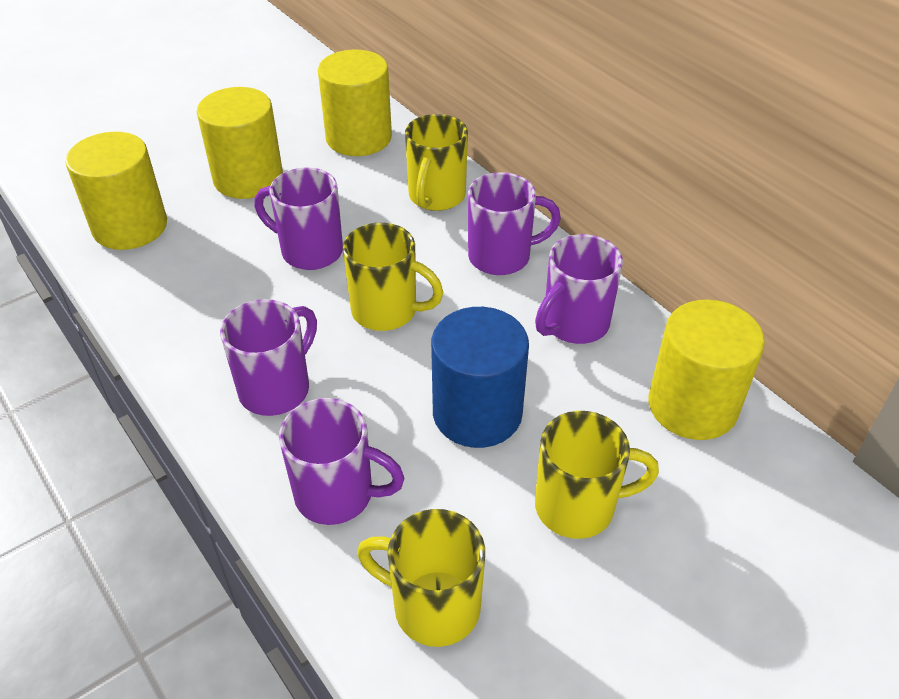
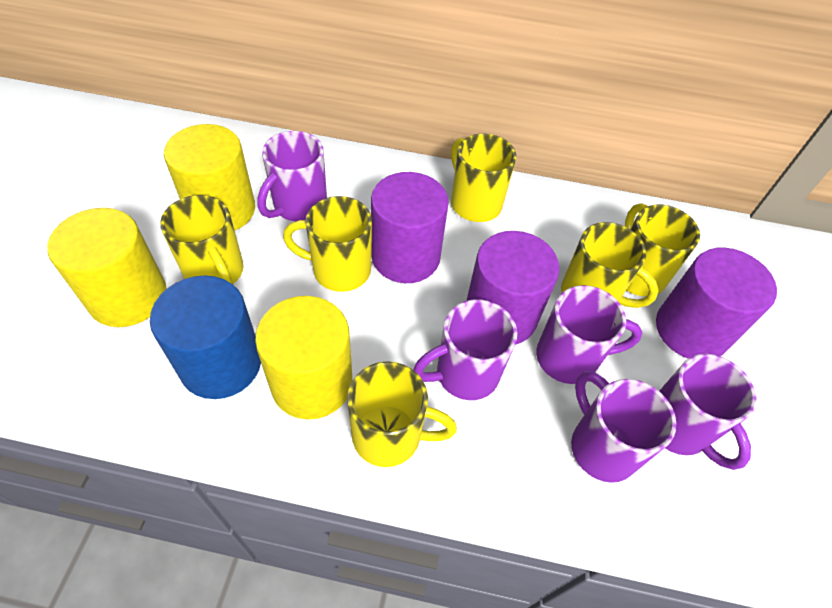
purple cylinder: 0 -> 3
yellow cylinder: 4 -> 3
yellow mug: 4 -> 6

